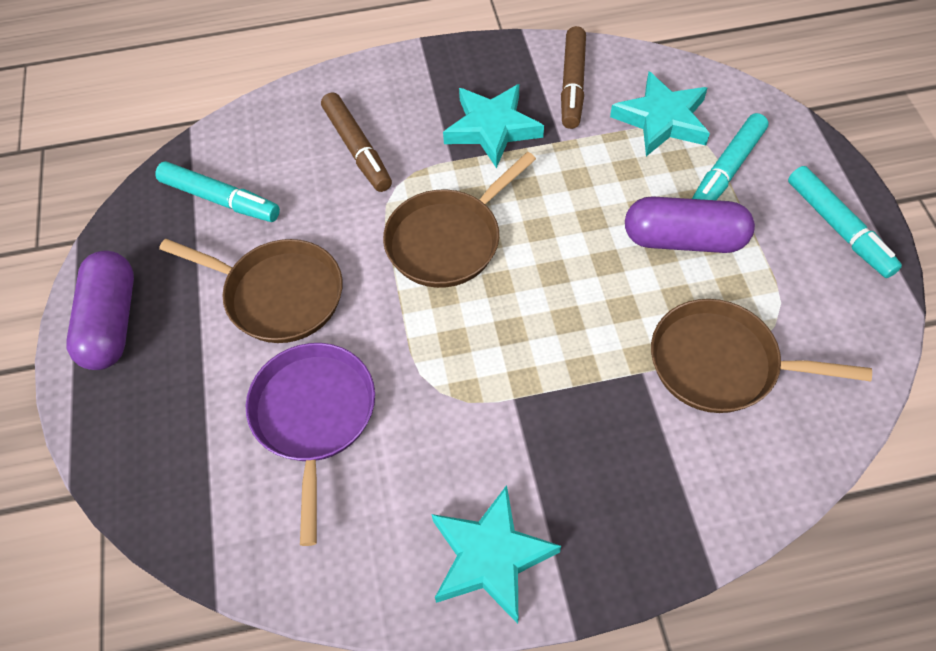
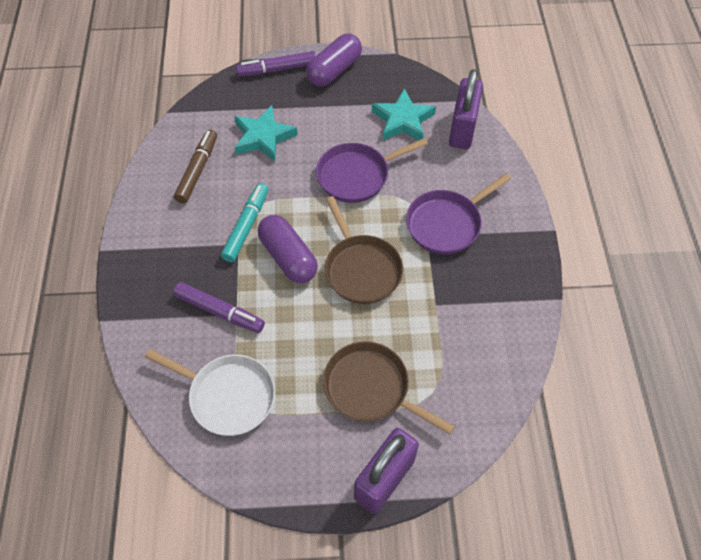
brown marker: 2 -> 1
brown pan: 3 -> 2
purple marker: 0 -> 2
purple padlock: 0 -> 2
purple pan: 1 -> 2
turquoise marker: 3 -> 1
turquoise star: 3 -> 2
white pan: 0 -> 1

